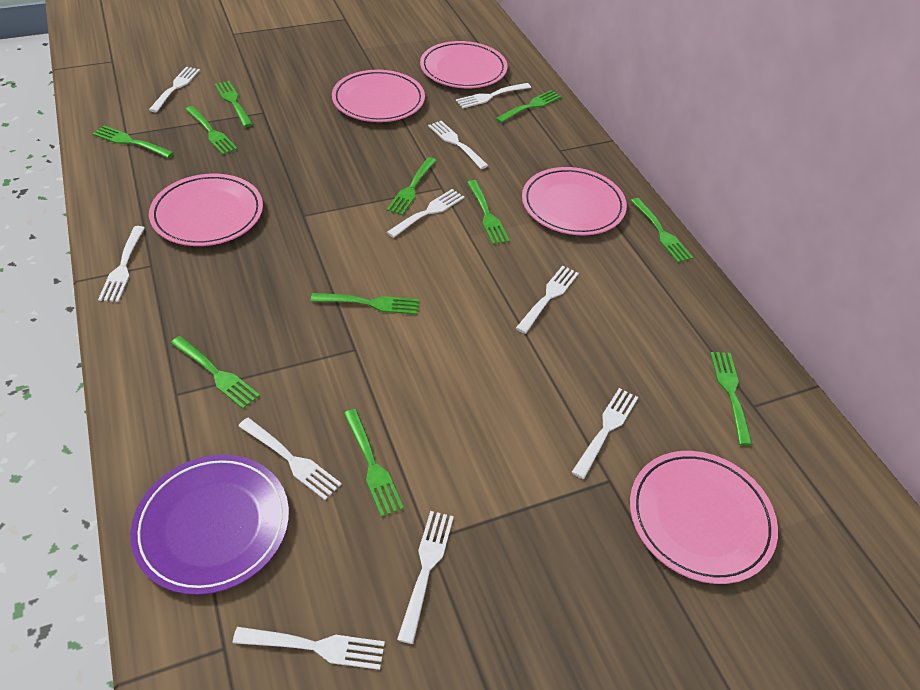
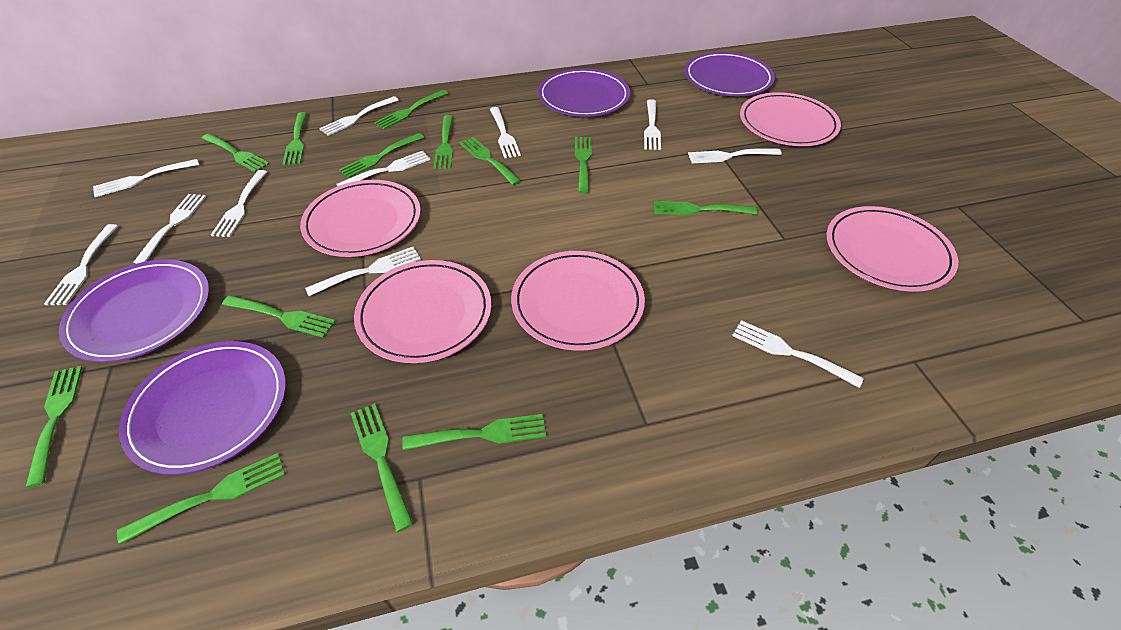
green fork: 11 -> 13
purple plate: 1 -> 4
white fork: 10 -> 11

